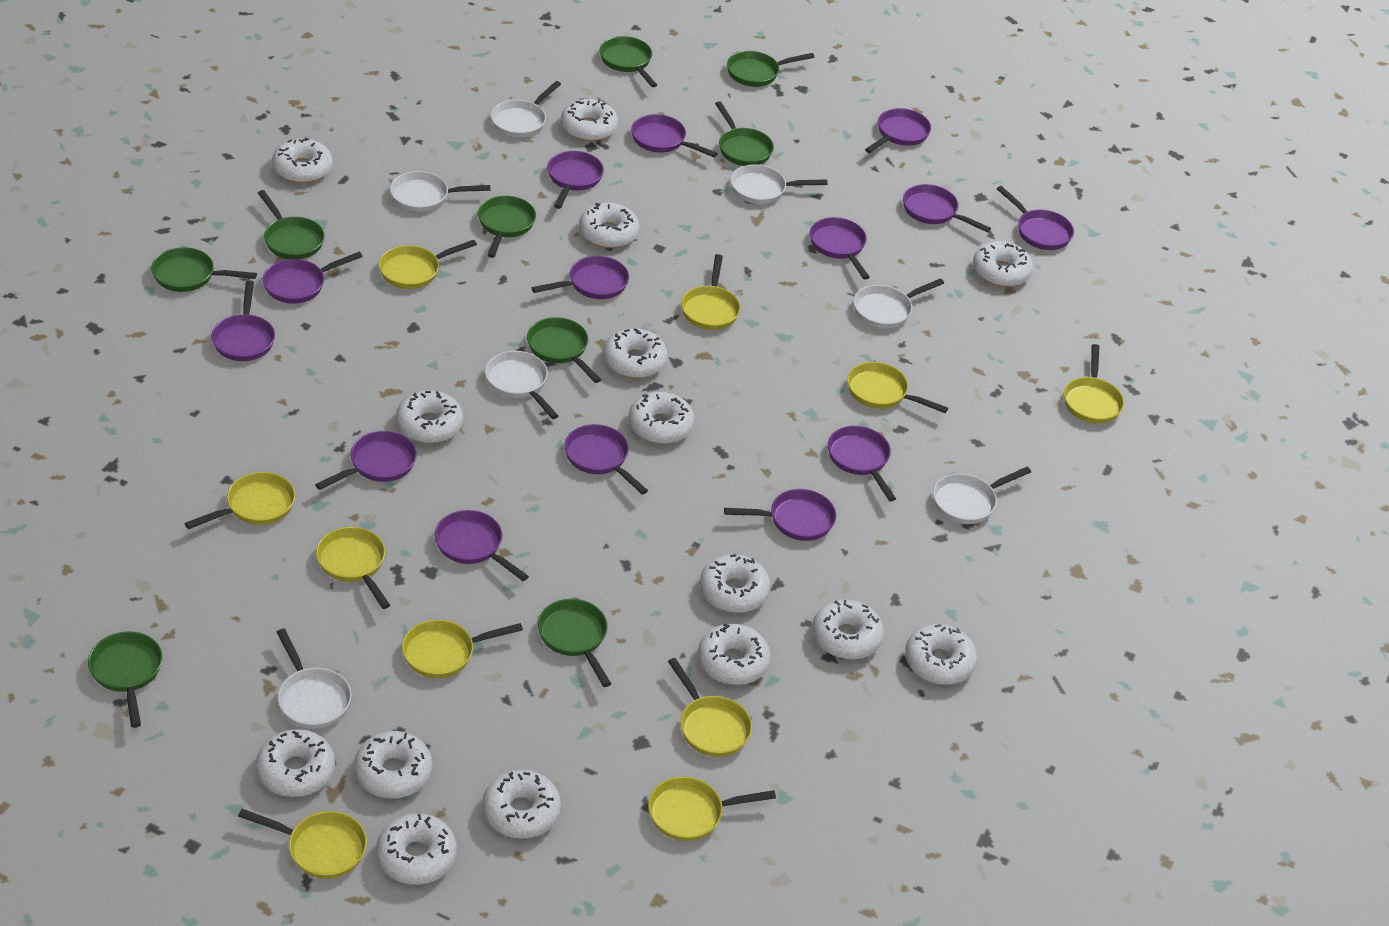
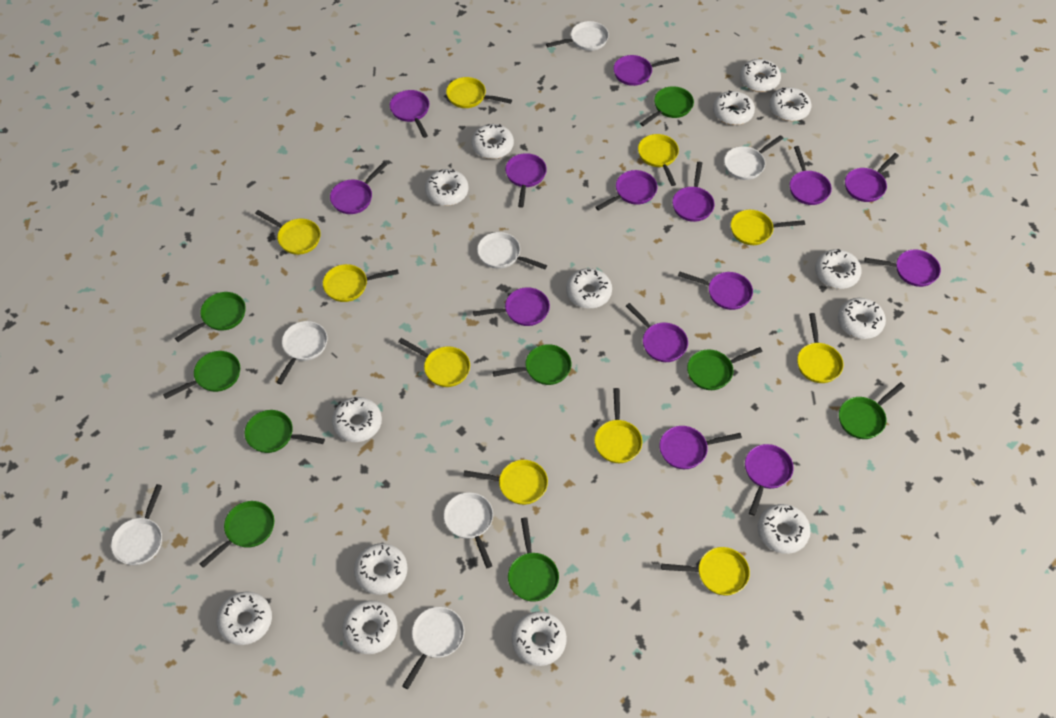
white donut: 15 -> 14

